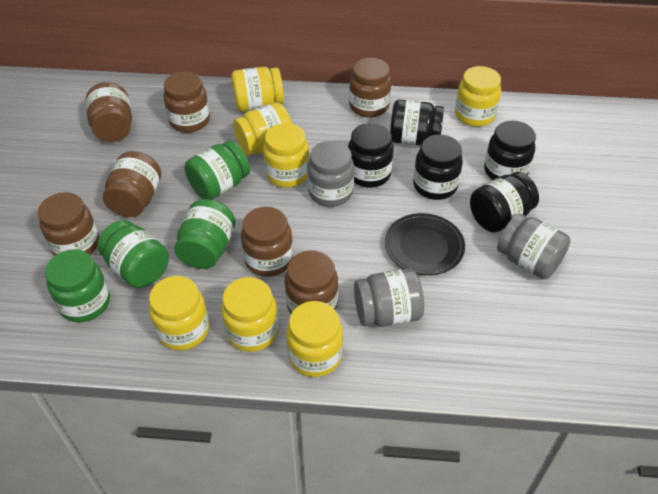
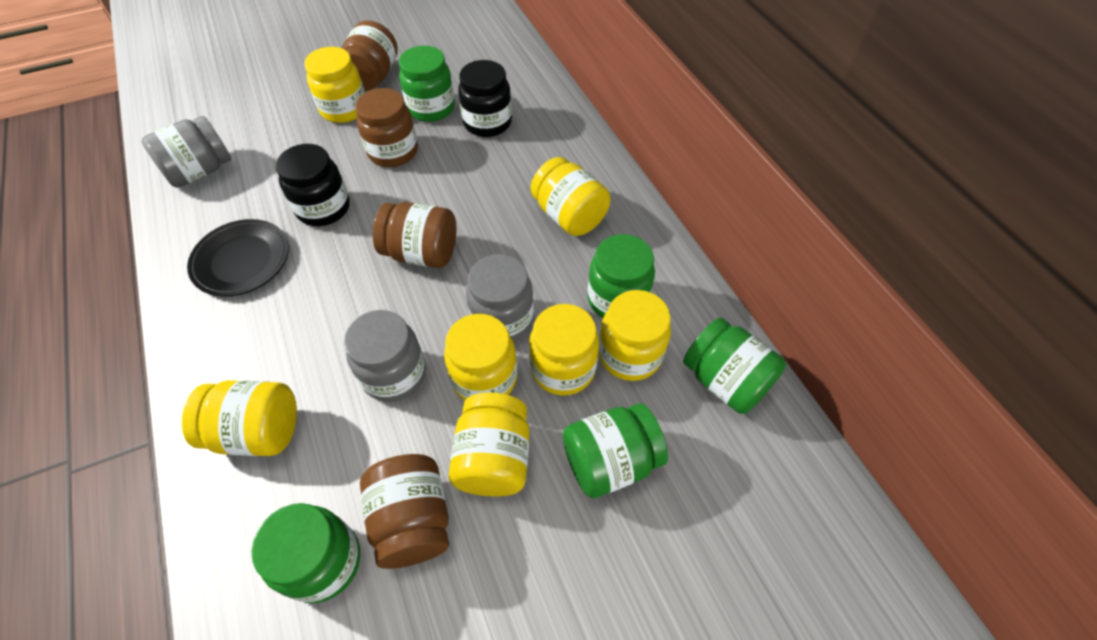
black jar: 5 -> 2
brown jar: 7 -> 4
green jar: 4 -> 5

